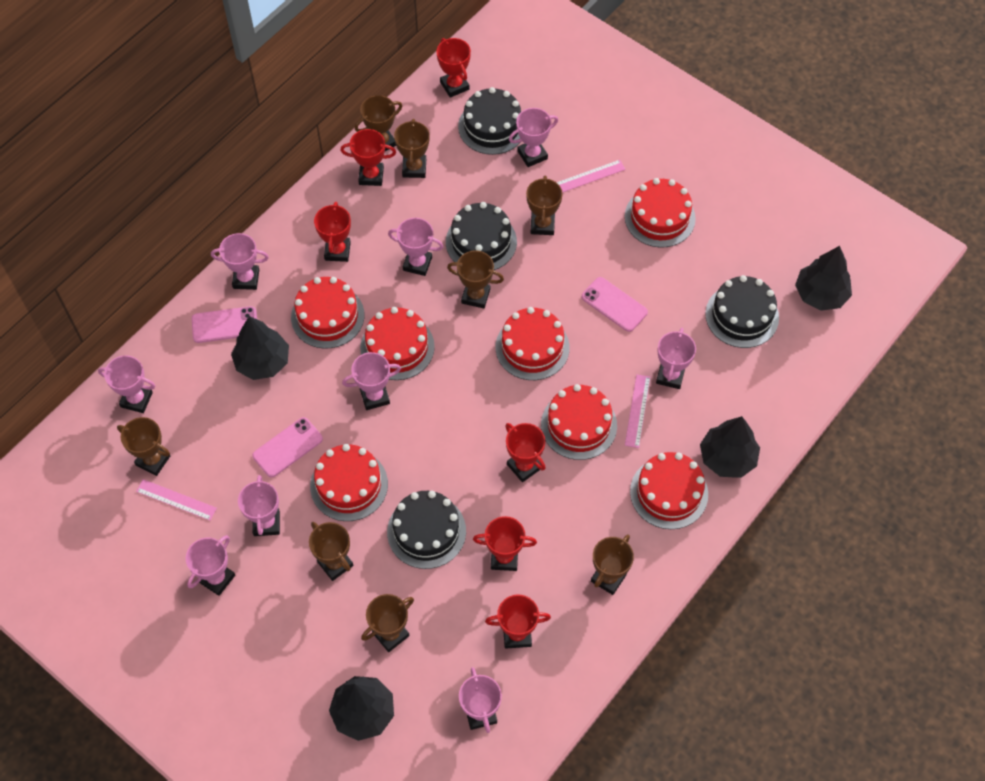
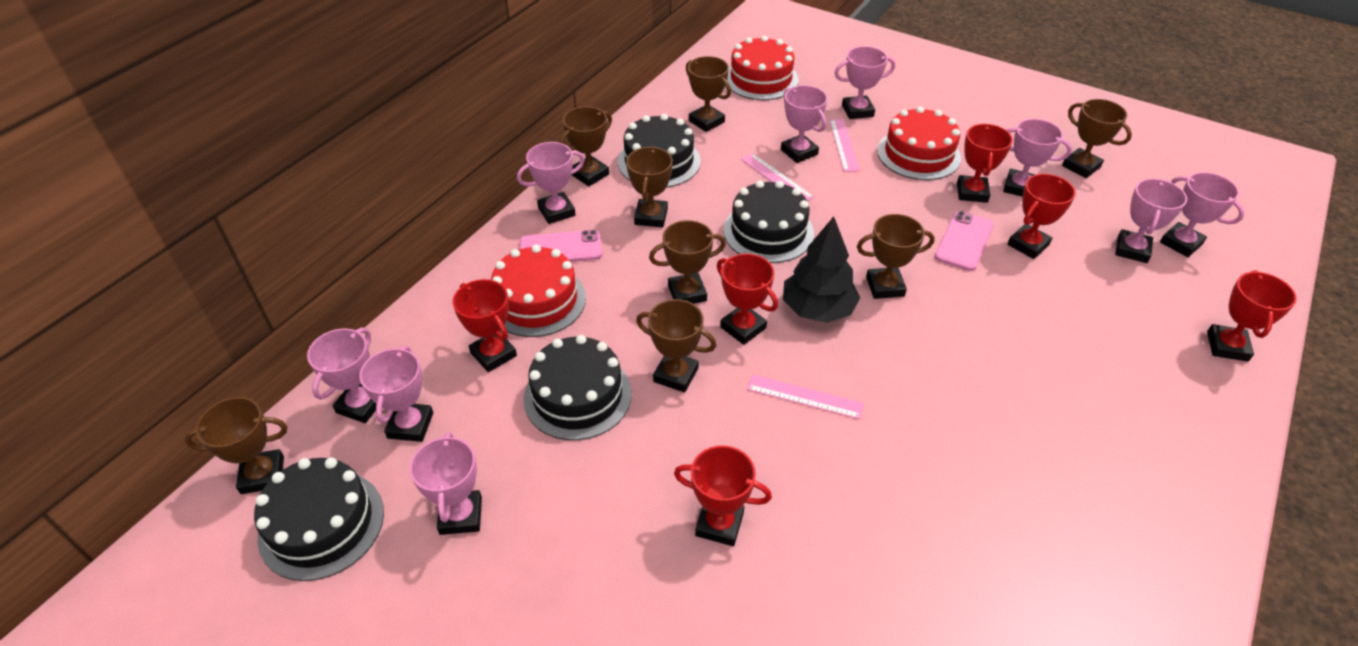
black tree: 4 -> 1
pink phone: 3 -> 2
red cake: 7 -> 3

